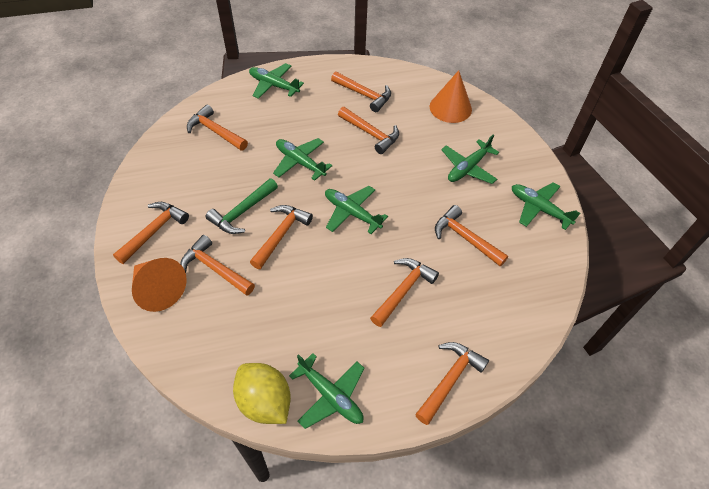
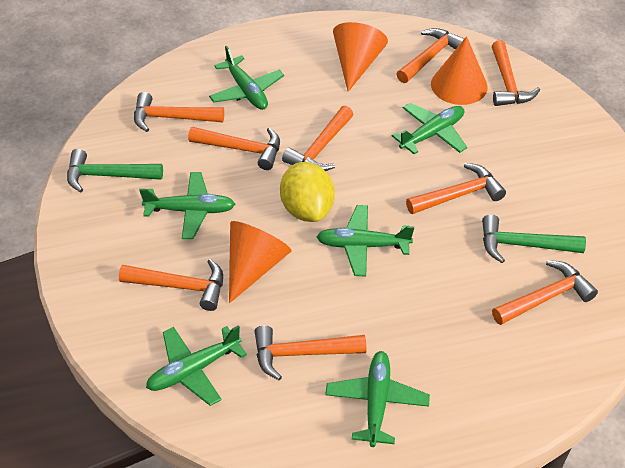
green hammer: 1 -> 2
orange cone: 2 -> 3

